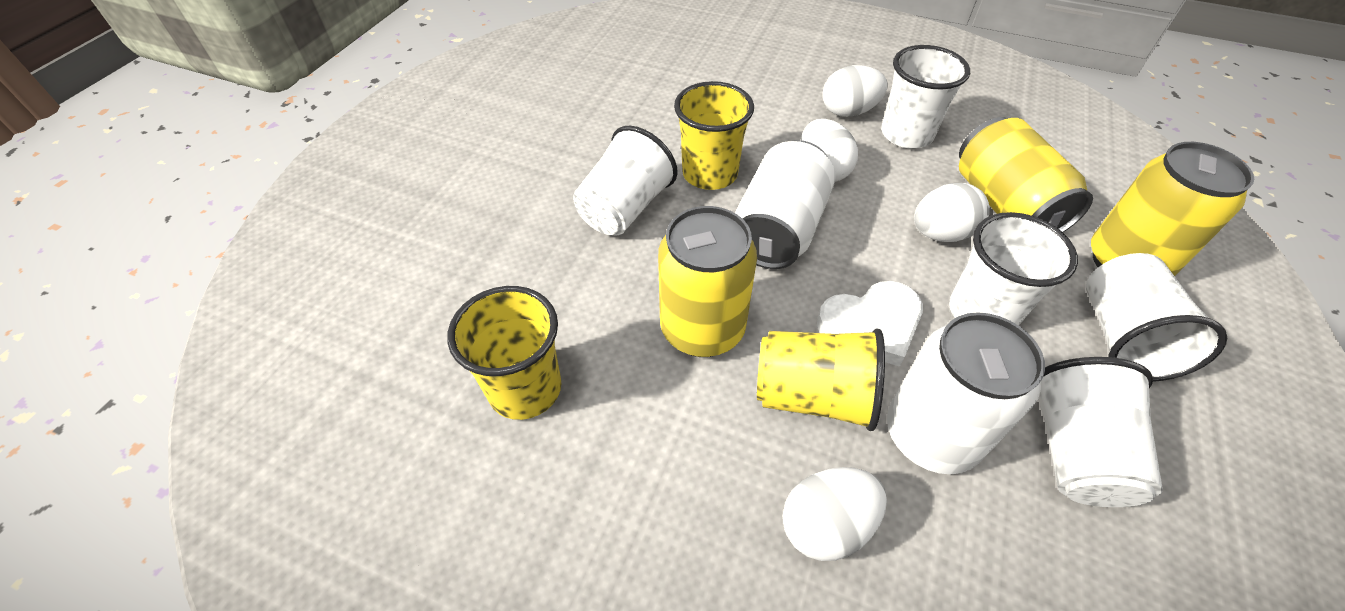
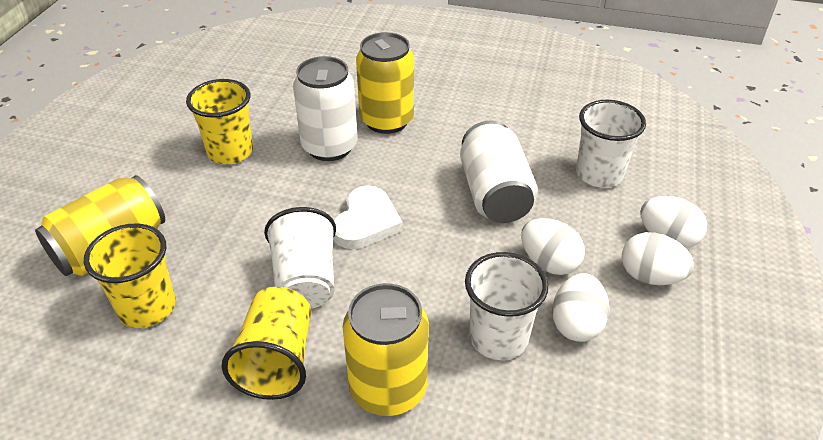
white cup: 5 -> 3

